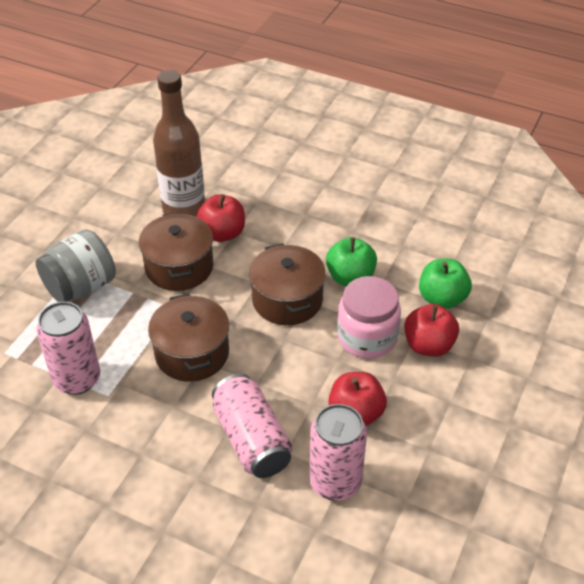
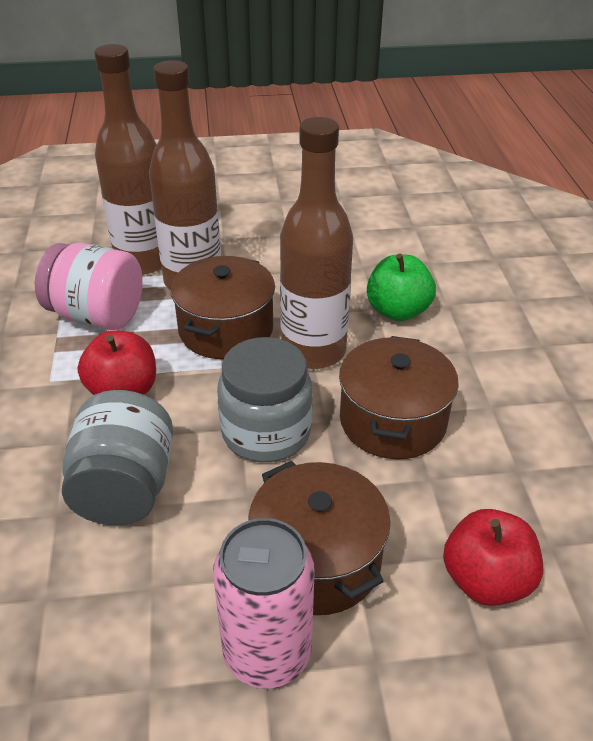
brown bottle: 1 -> 3
green apple: 2 -> 1
grey jar: 1 -> 2
pink can: 3 -> 1
red apple: 3 -> 2

